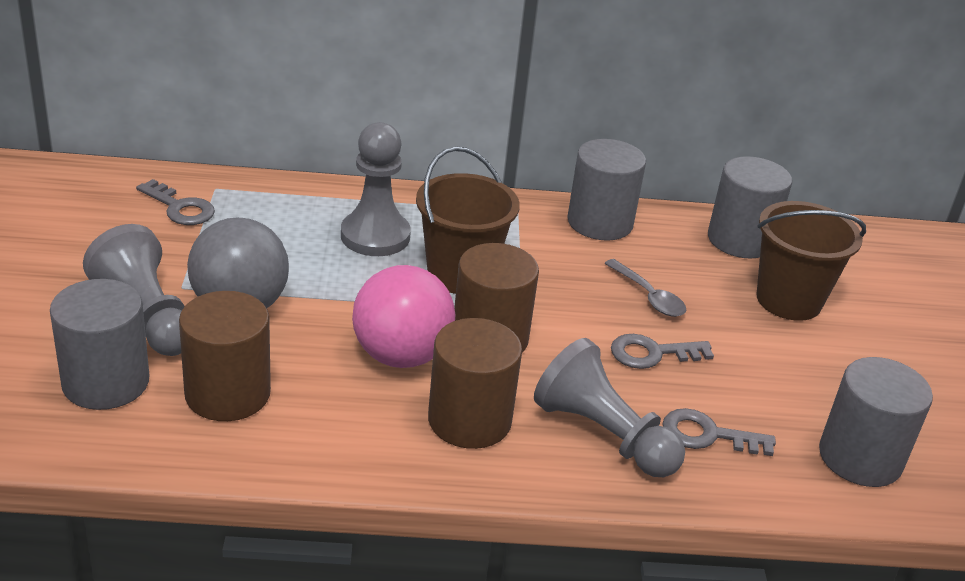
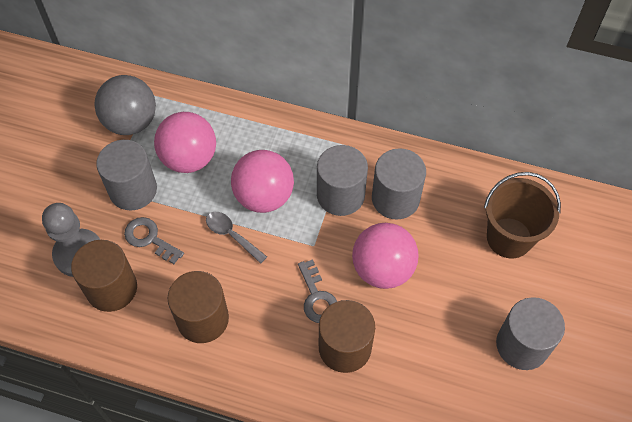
brown bucket: 2 -> 1
grey key: 3 -> 2
grey pawn: 3 -> 1
pink ball: 1 -> 3

